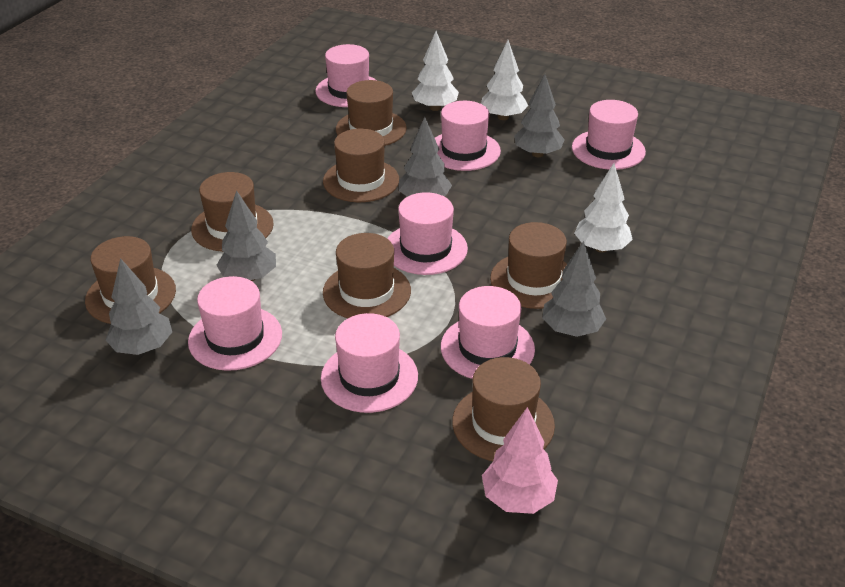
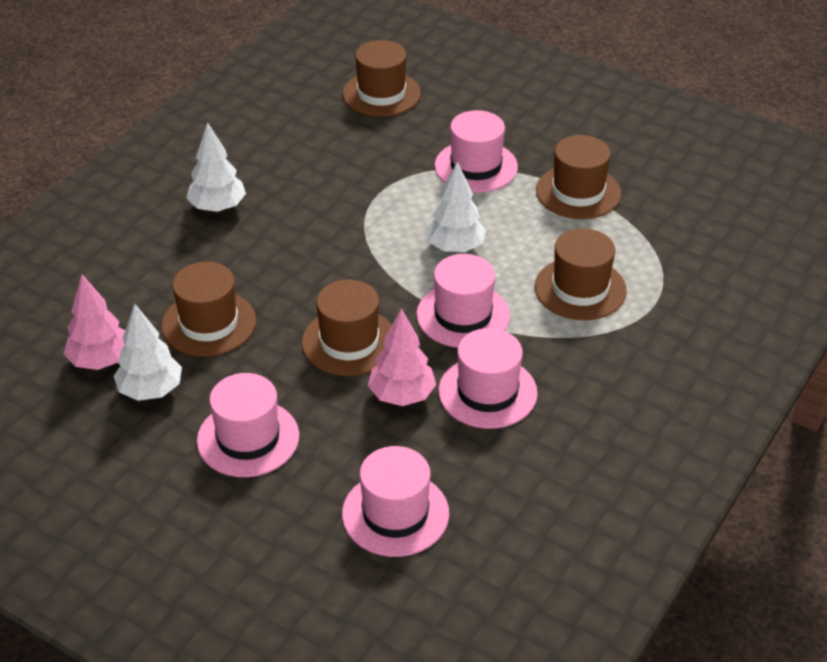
brown hat: 7 -> 5
grey tree: 5 -> 0
pink hat: 7 -> 5
pink tree: 1 -> 2

